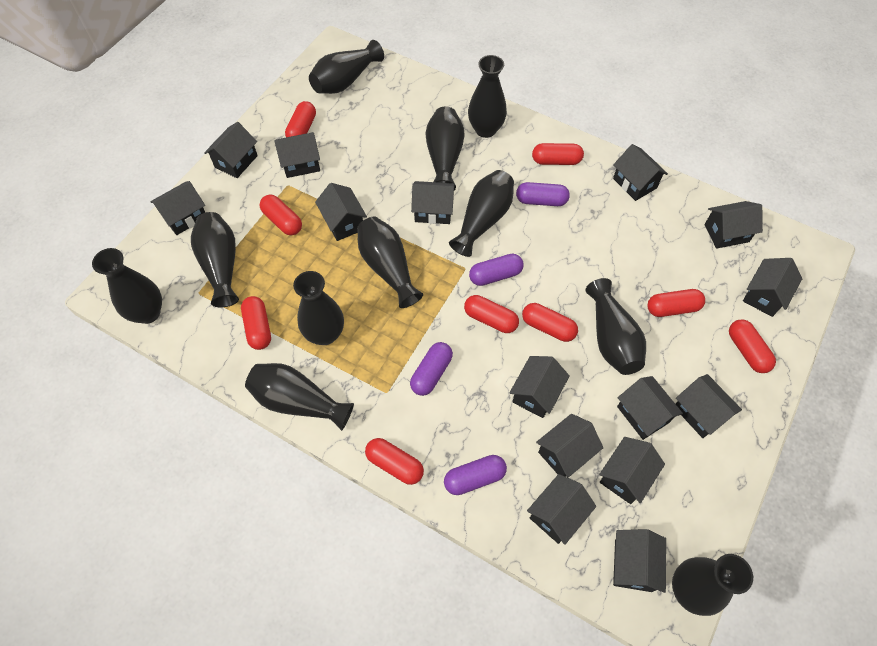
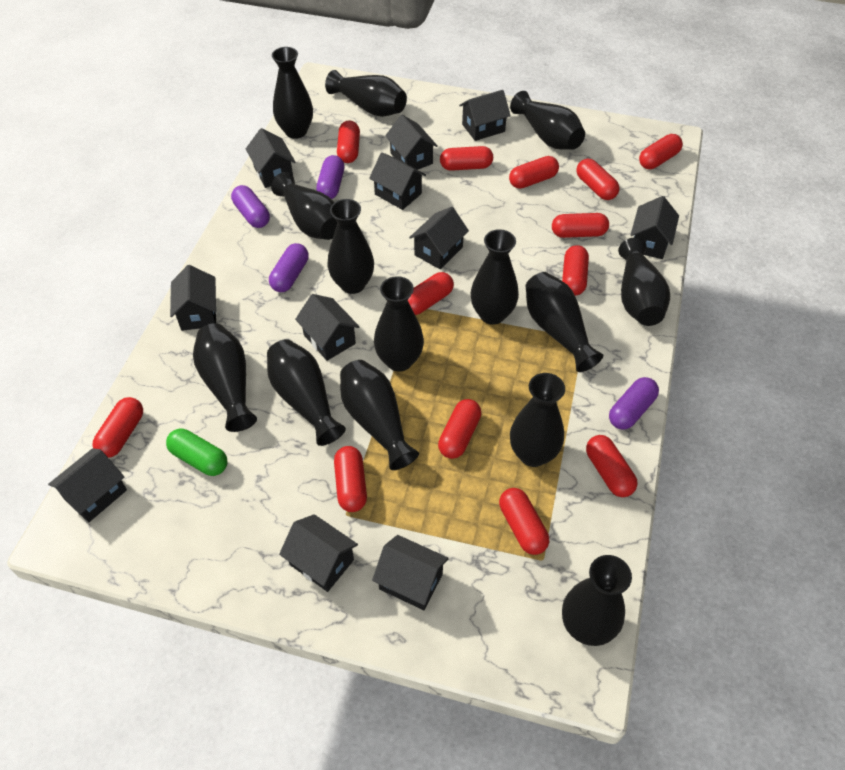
black house: 15 -> 11
black vase: 11 -> 14
green capsule: 0 -> 1
red capsule: 9 -> 13

